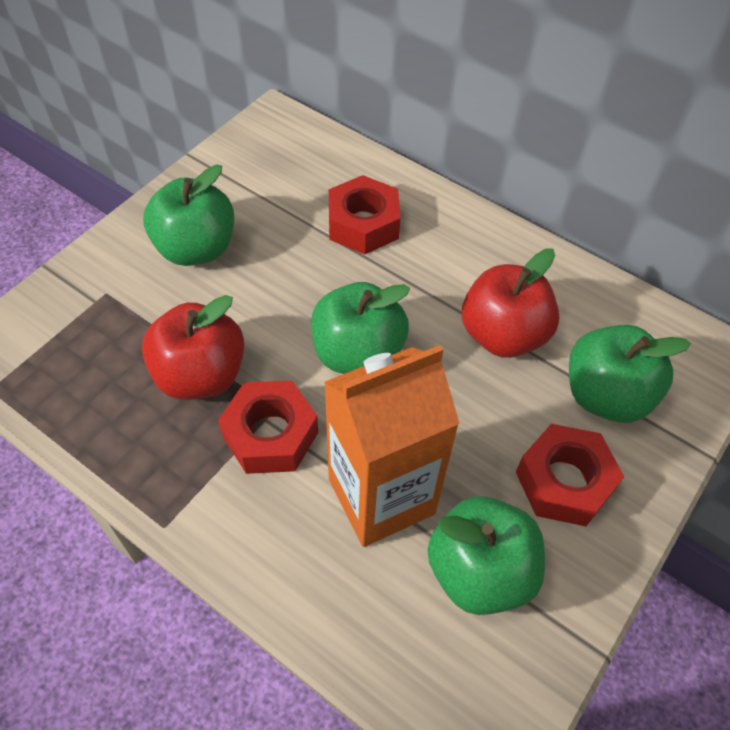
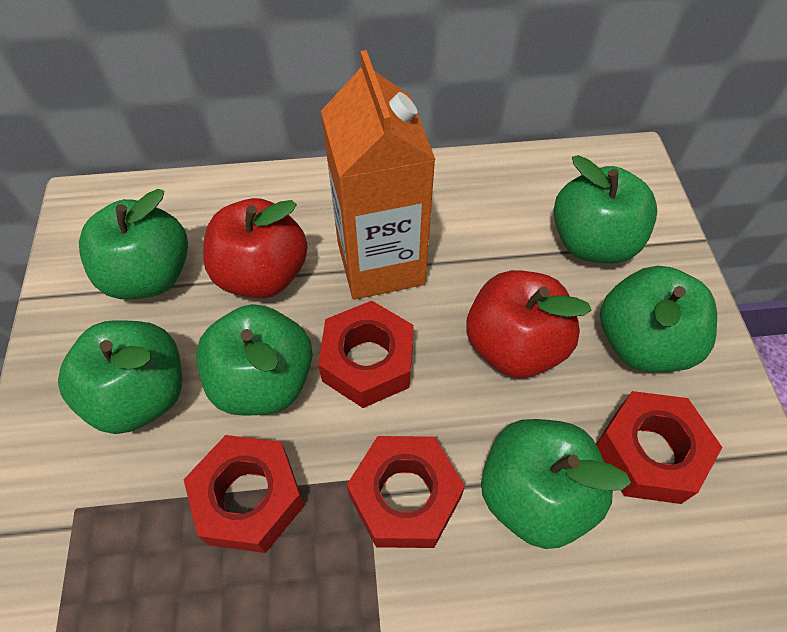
green apple: 4 -> 6
red nut: 3 -> 4

